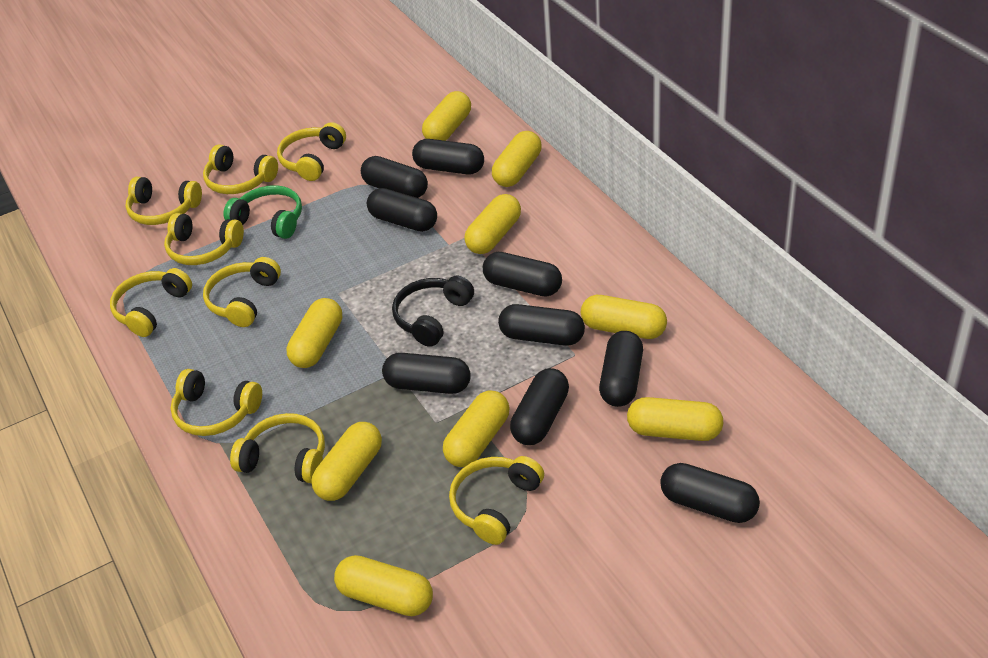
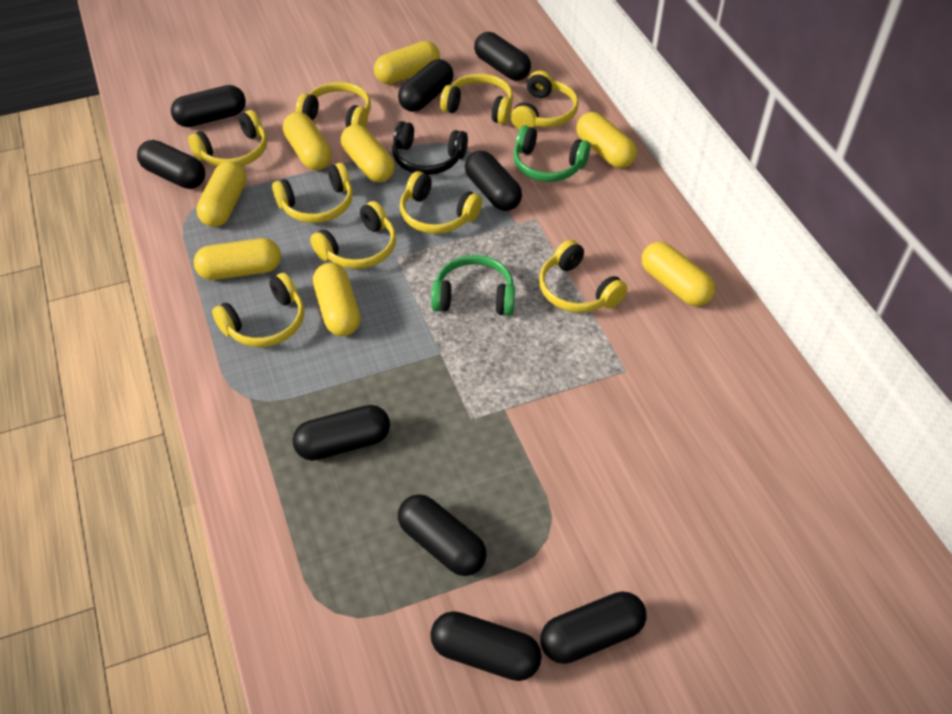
green headphones: 1 -> 2
yellow capsule: 9 -> 8

